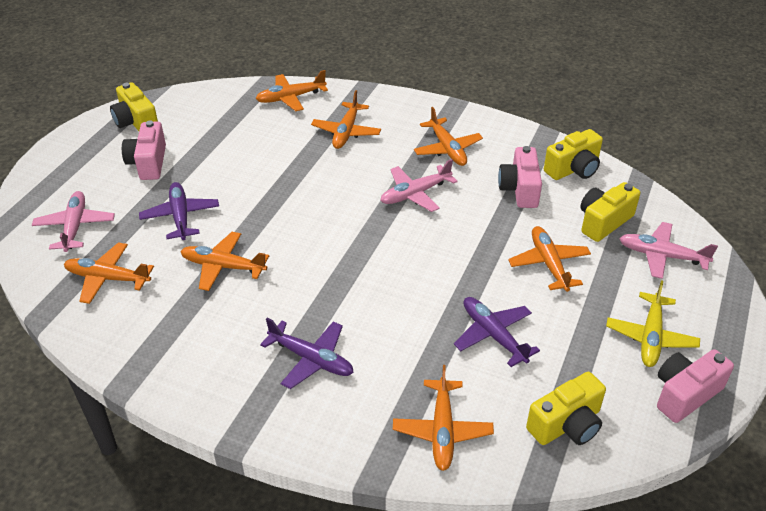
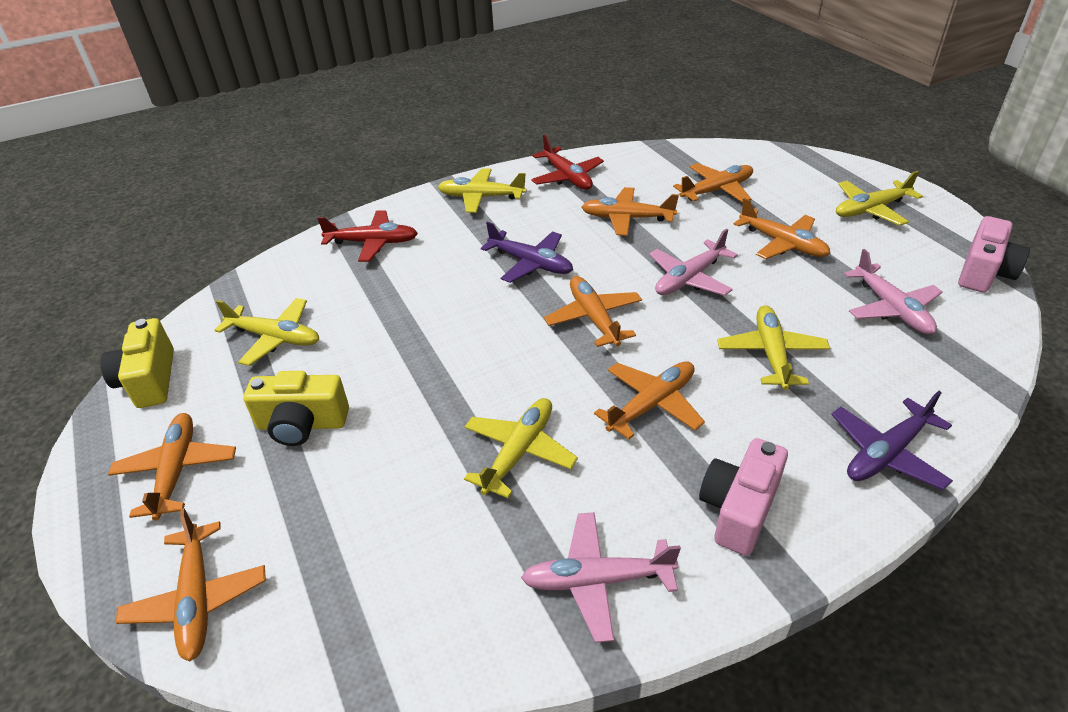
pink camera: 3 -> 2
purple plane: 3 -> 2
red plane: 0 -> 2
yellow camera: 4 -> 2
yellow plane: 1 -> 5

